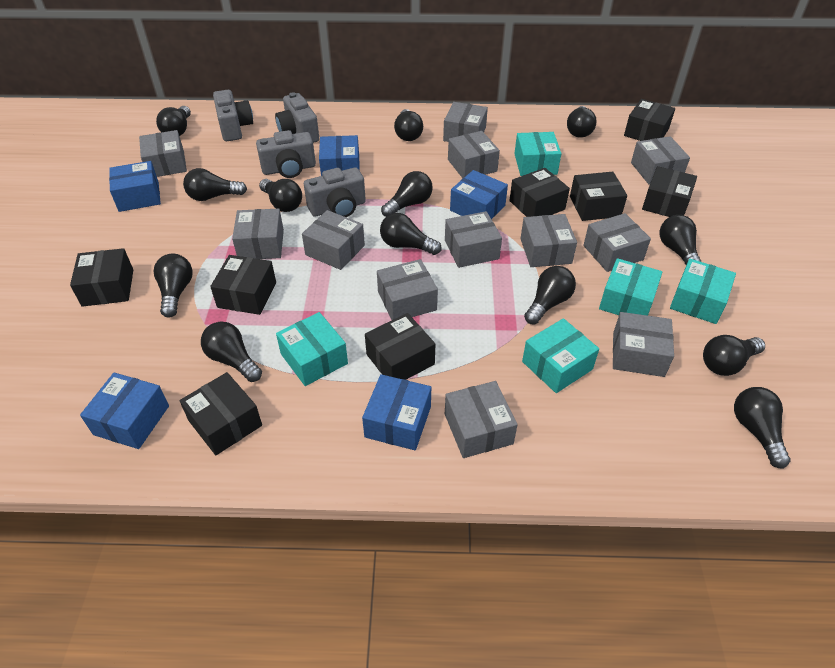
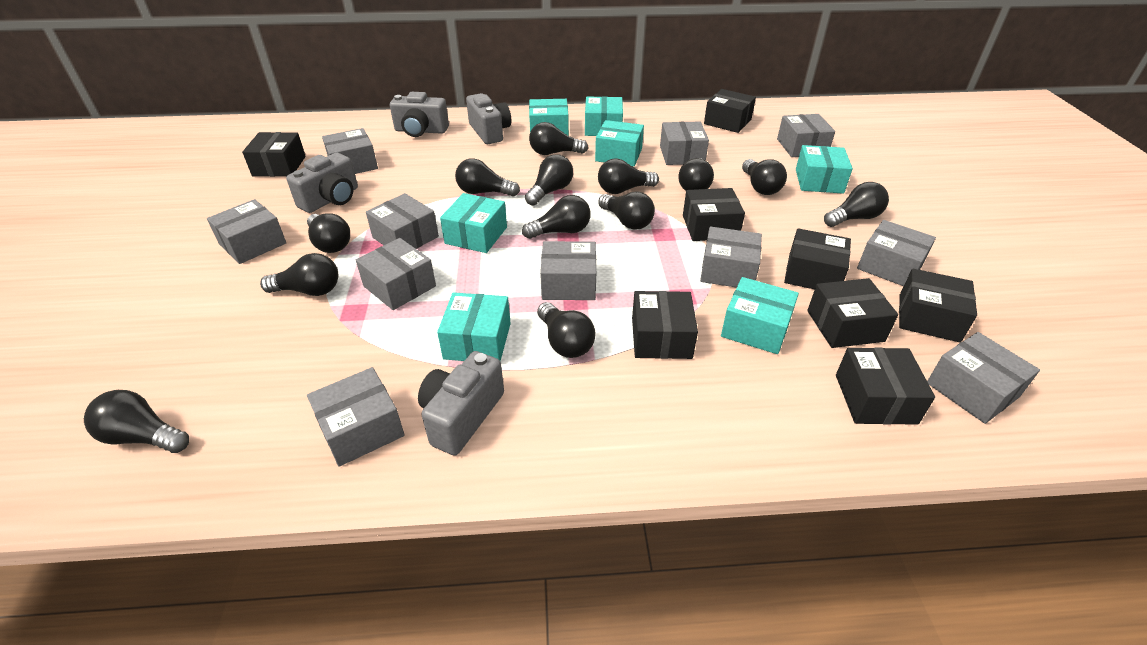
blue box: 5 -> 0
grey box: 12 -> 11
turquoise box: 5 -> 7

